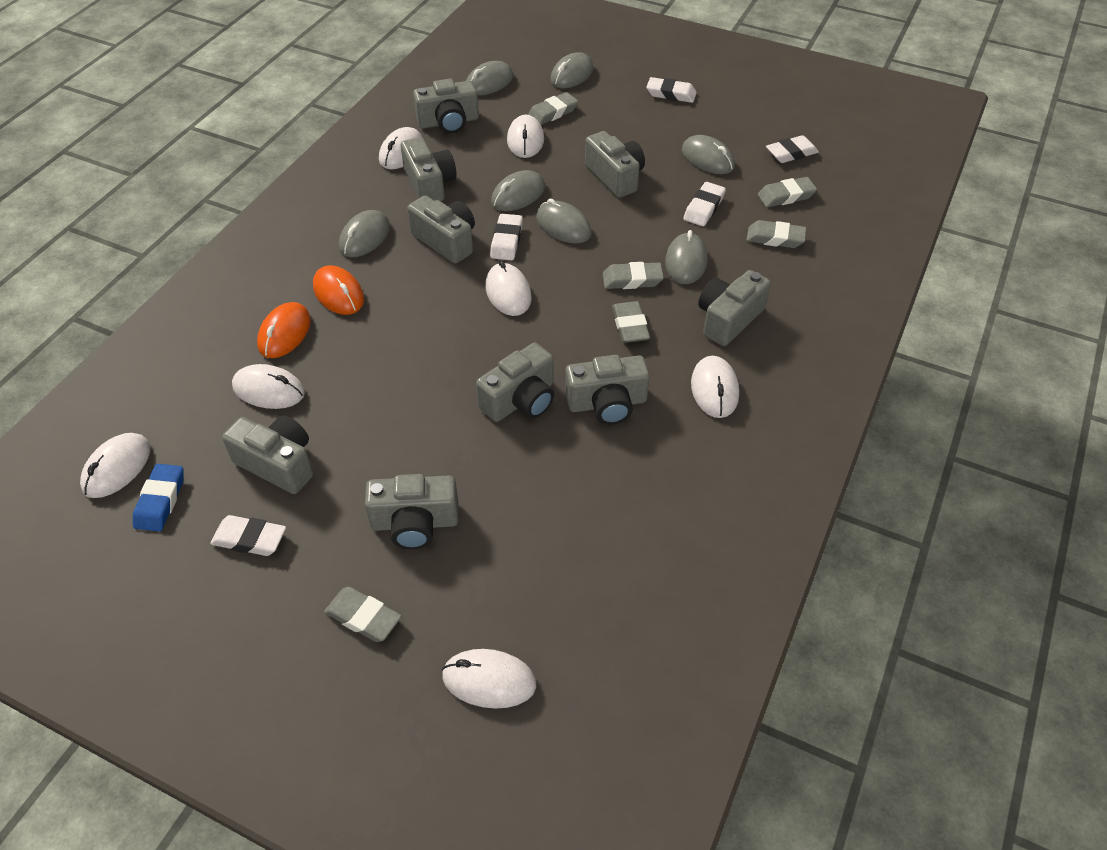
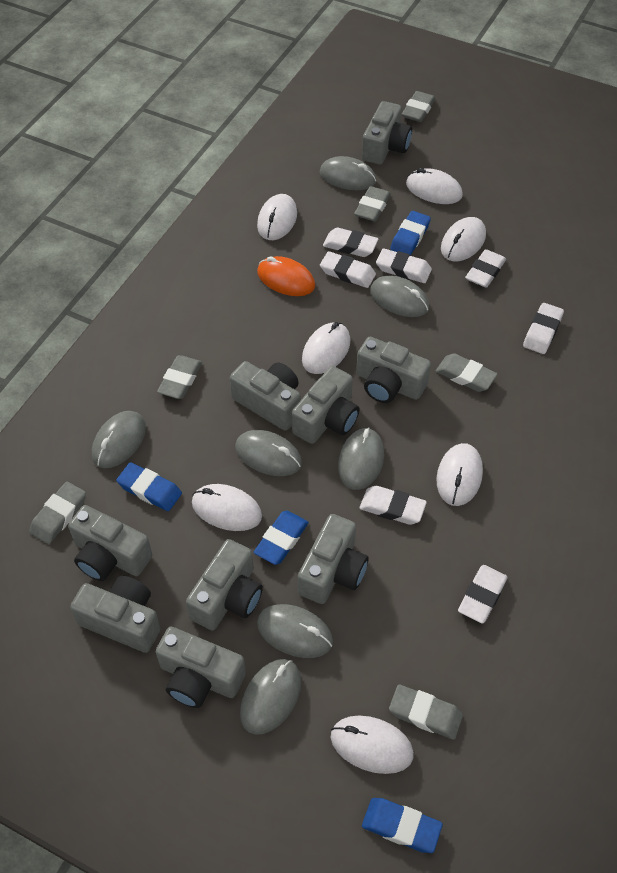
blue eraser: 1 -> 4
orange mouse: 2 -> 1
white eraser: 5 -> 7

